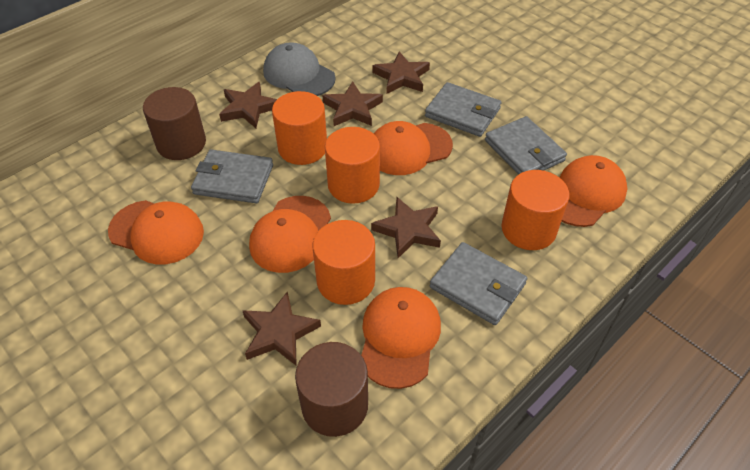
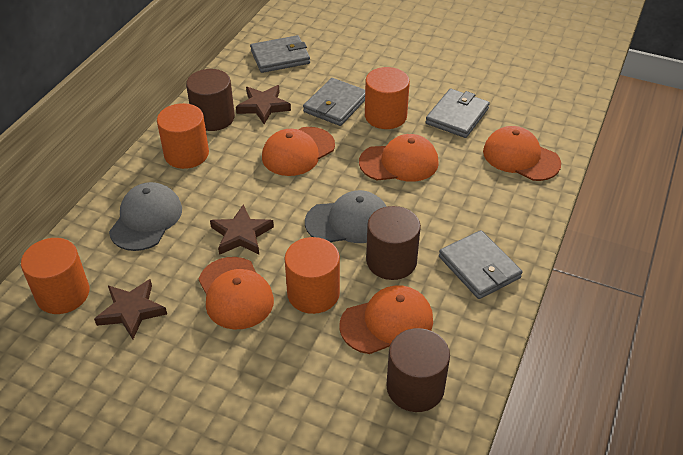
brown cylinder: 2 -> 3
brown star: 5 -> 3
grey cap: 1 -> 2

